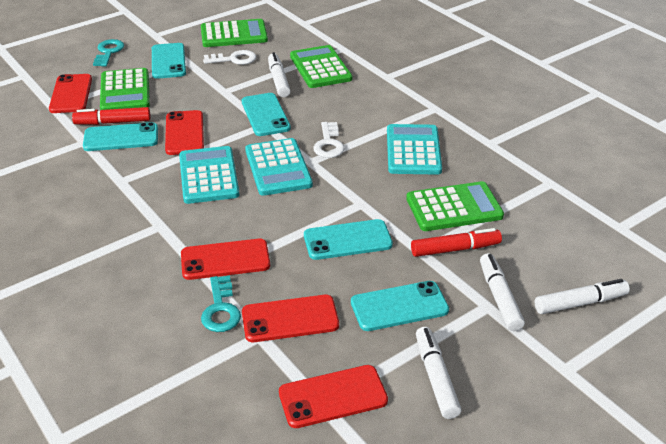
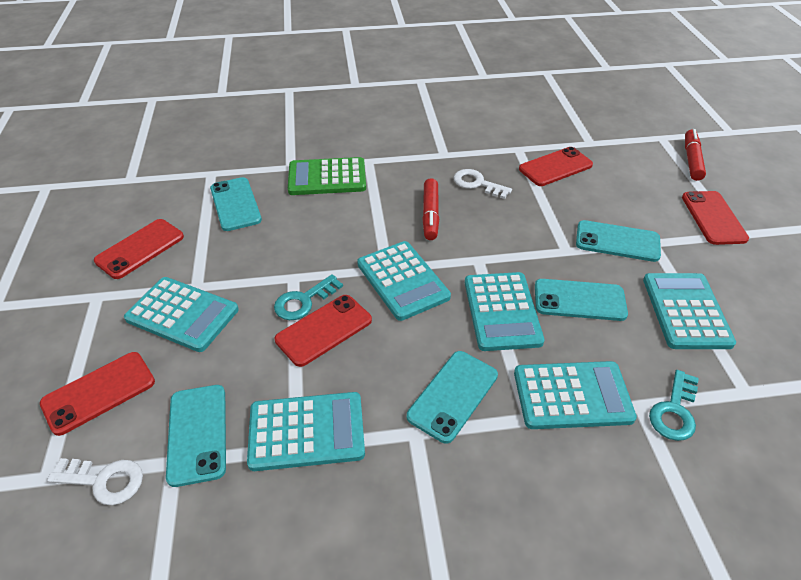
green calculator: 4 -> 1
turquoise calculator: 3 -> 6
white marker: 4 -> 0

